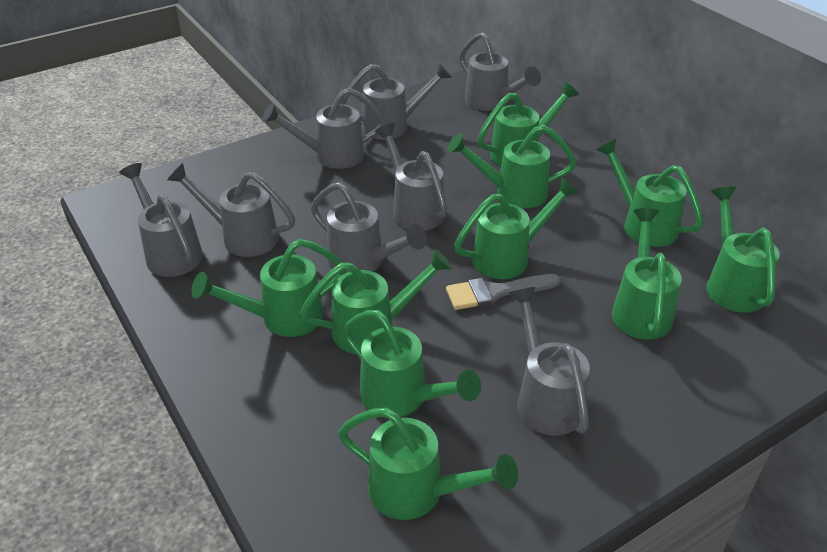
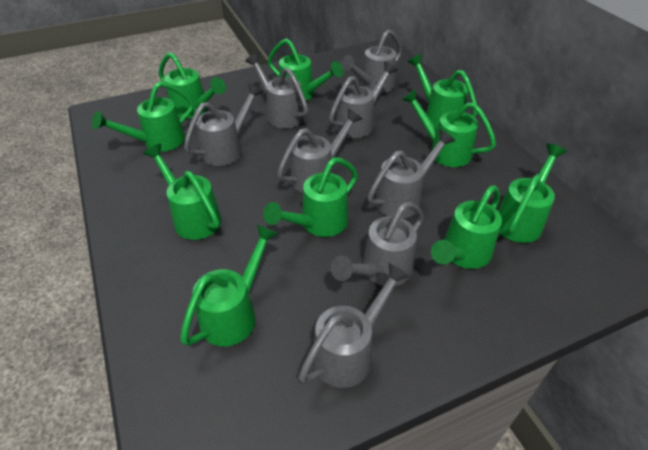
grey brush: 1 -> 0

